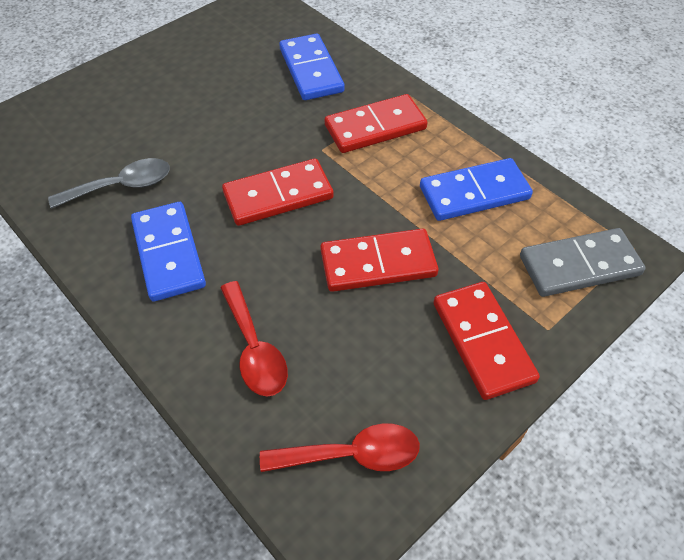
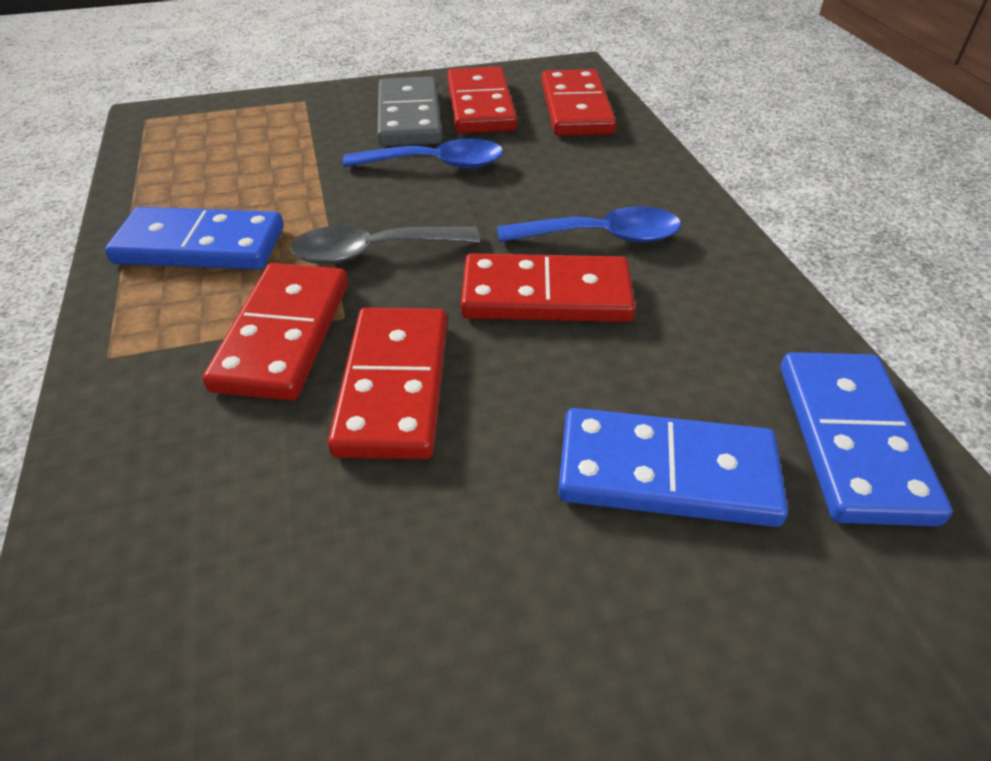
blue spoon: 0 -> 2
red domino: 4 -> 5
red spoon: 2 -> 0

